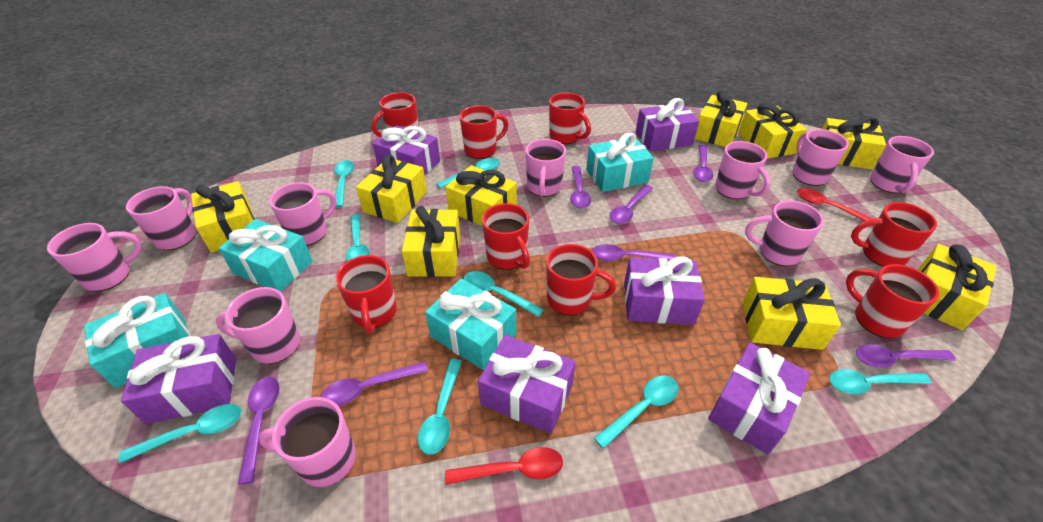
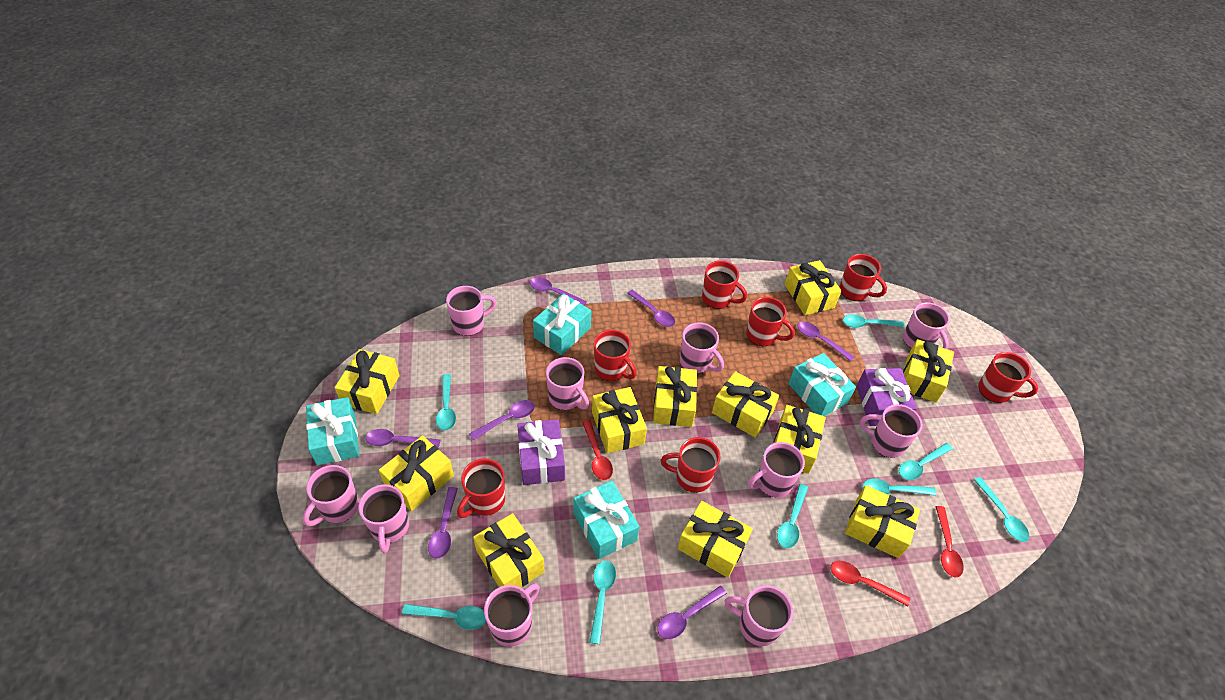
purple gift: 6 -> 2
red mug: 8 -> 7
red spoon: 2 -> 3
yellow gift: 9 -> 11

